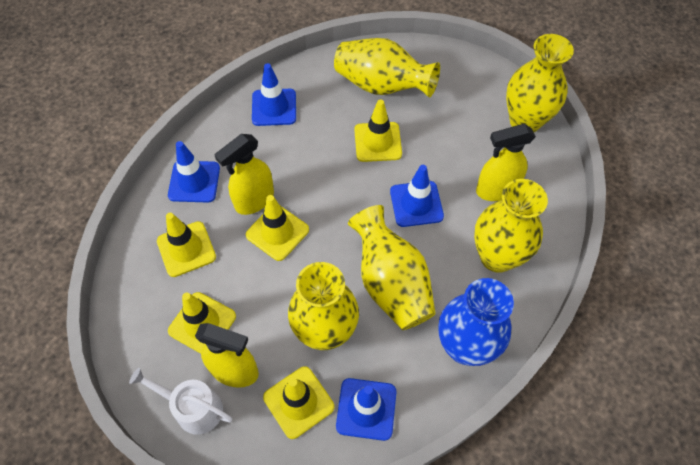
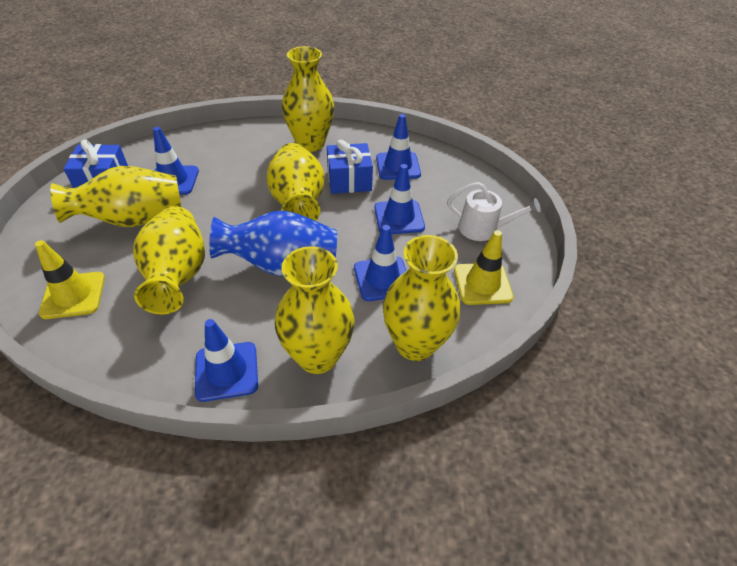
blue gift: 0 -> 2
blue traffic cone: 4 -> 5
yellow spray bottle: 3 -> 0
yellow traffic cone: 5 -> 2
yellow vase: 5 -> 6

